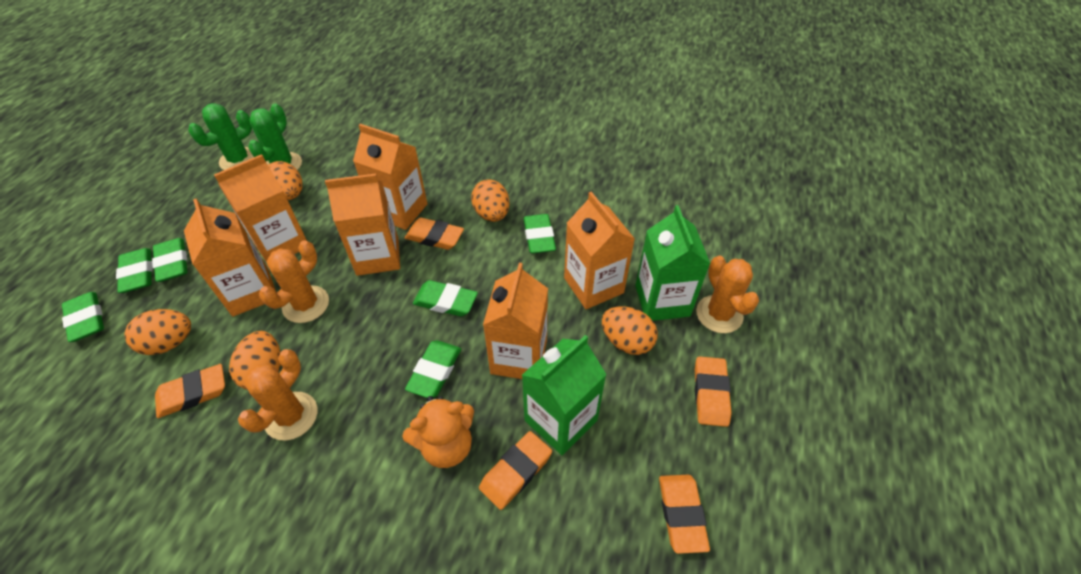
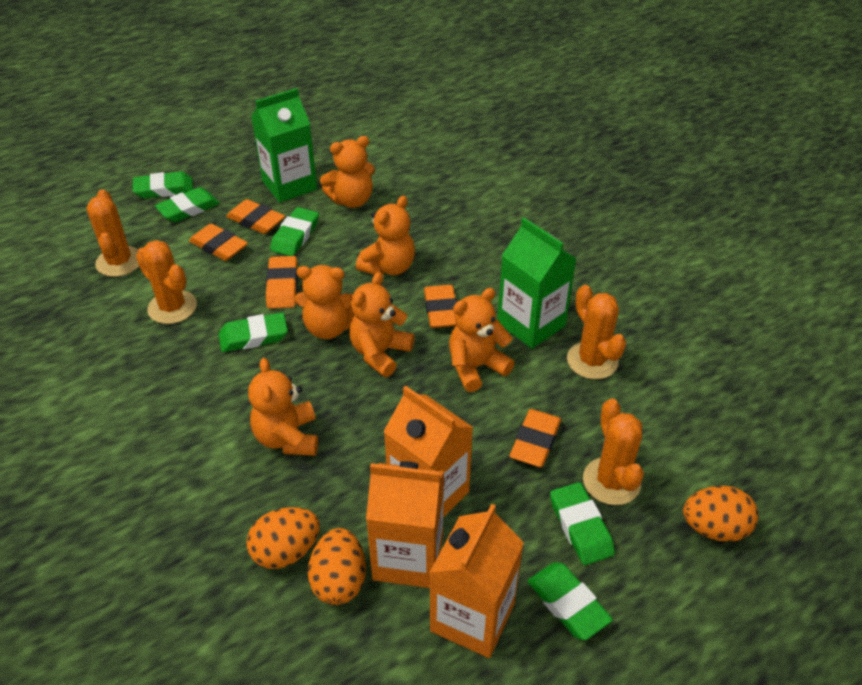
green cactus: 2 -> 0
orange cactus: 3 -> 4
orange carton: 6 -> 3
orange egg: 5 -> 3
orange teddy bear: 1 -> 6

